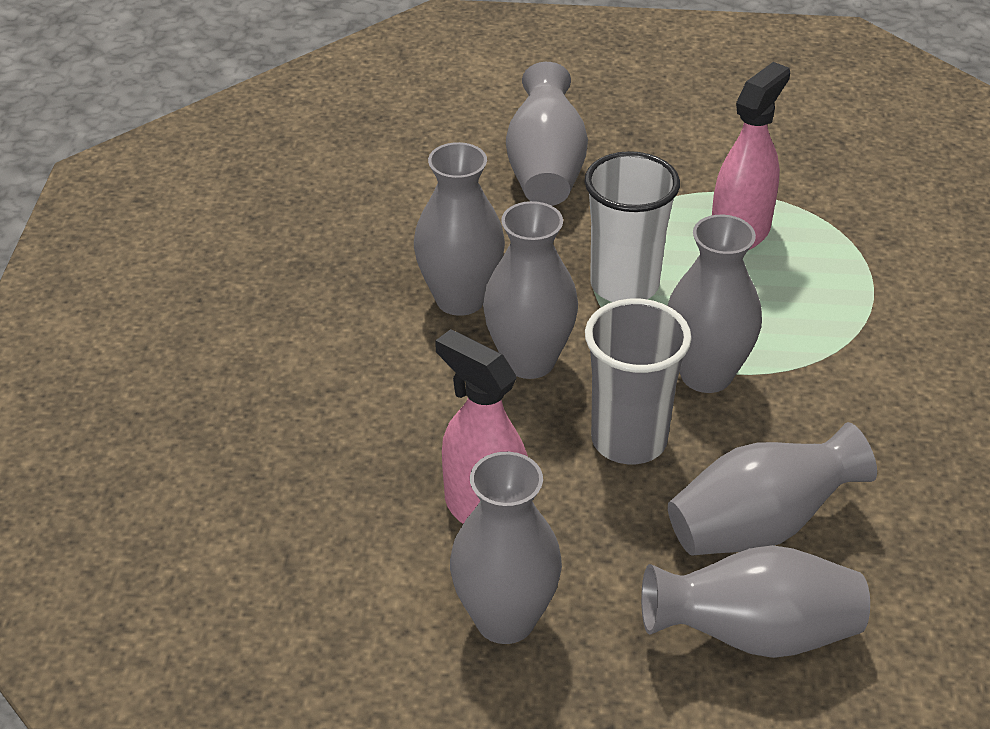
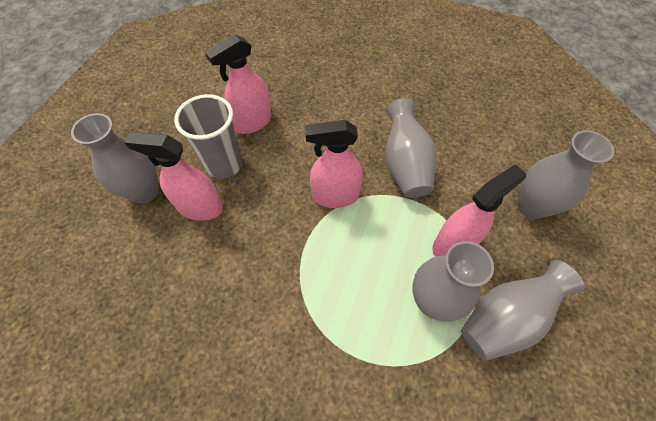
grey vase: 7 -> 5
pink spray bottle: 2 -> 4
white cup: 1 -> 0

